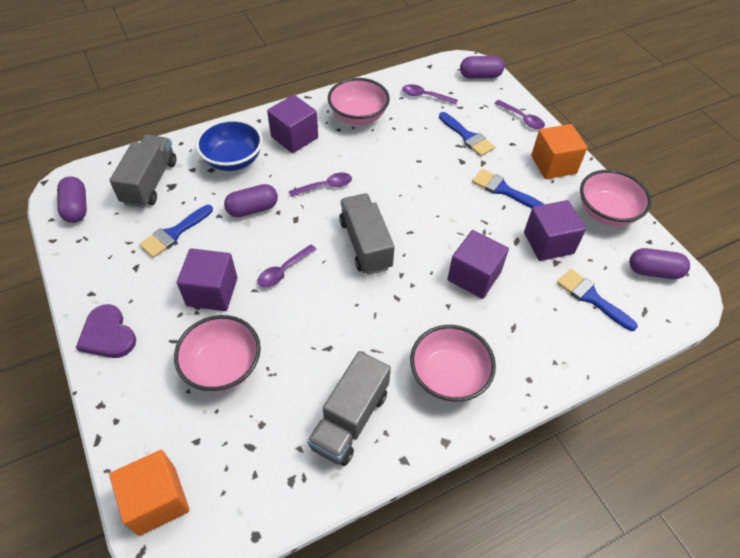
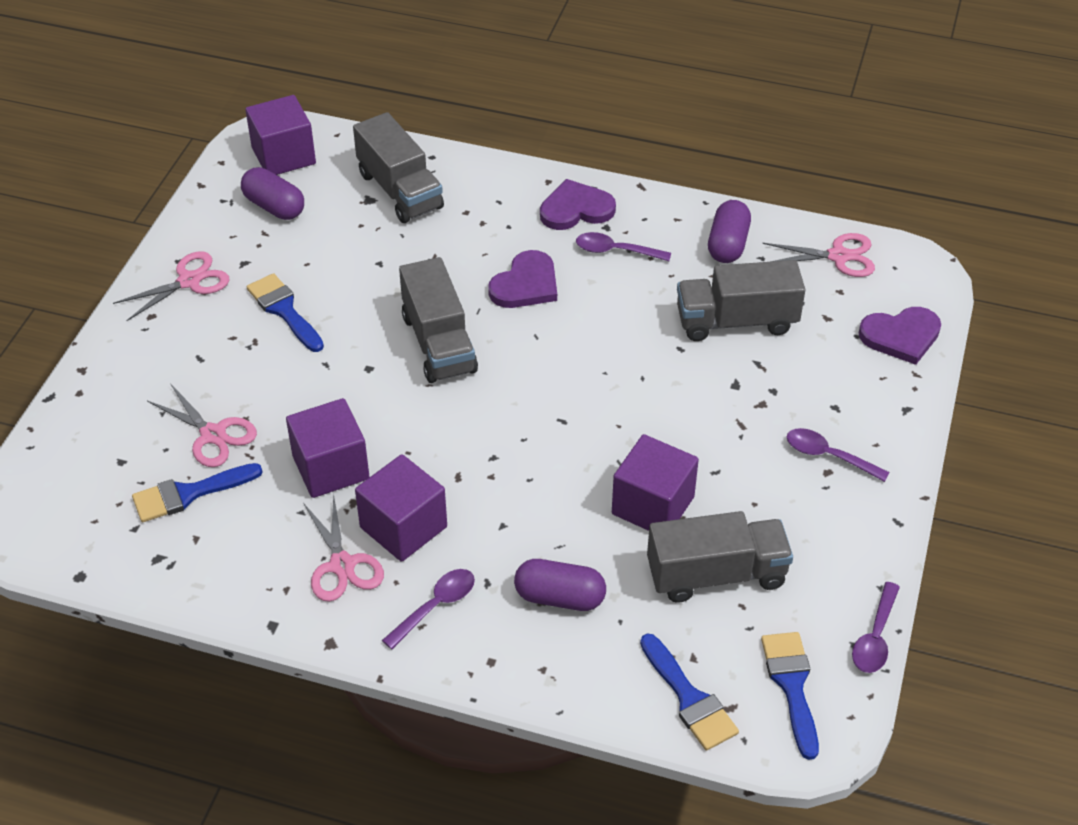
blue bowl: 1 -> 0
grey truck: 3 -> 4
orange cube: 2 -> 0
pink bowl: 4 -> 0
pink scissors: 0 -> 4
purple capsule: 4 -> 3
purple heart: 1 -> 3

